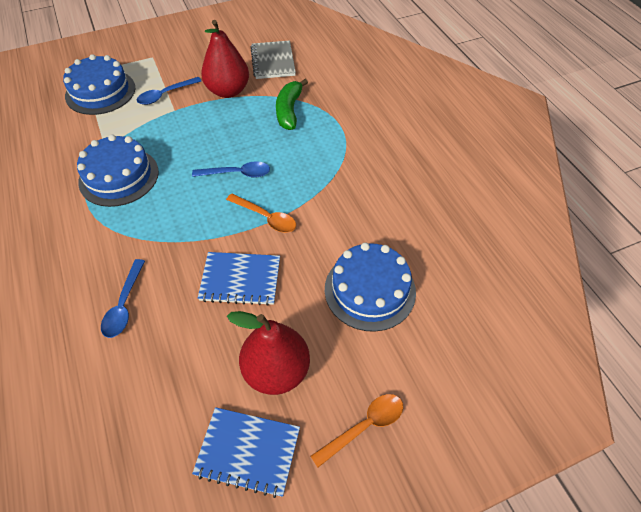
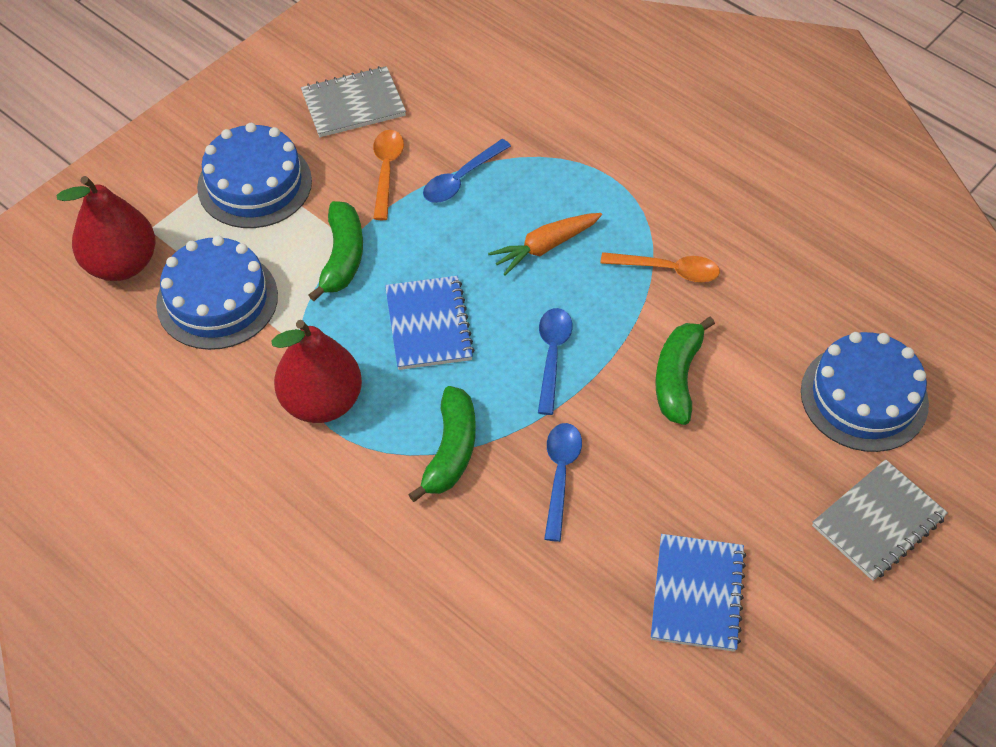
green banana: 1 -> 3
grey notebook: 1 -> 2
orange carrot: 0 -> 1

